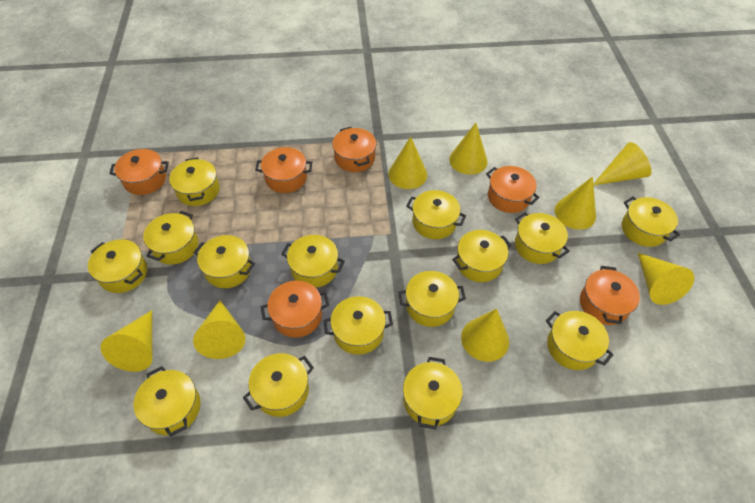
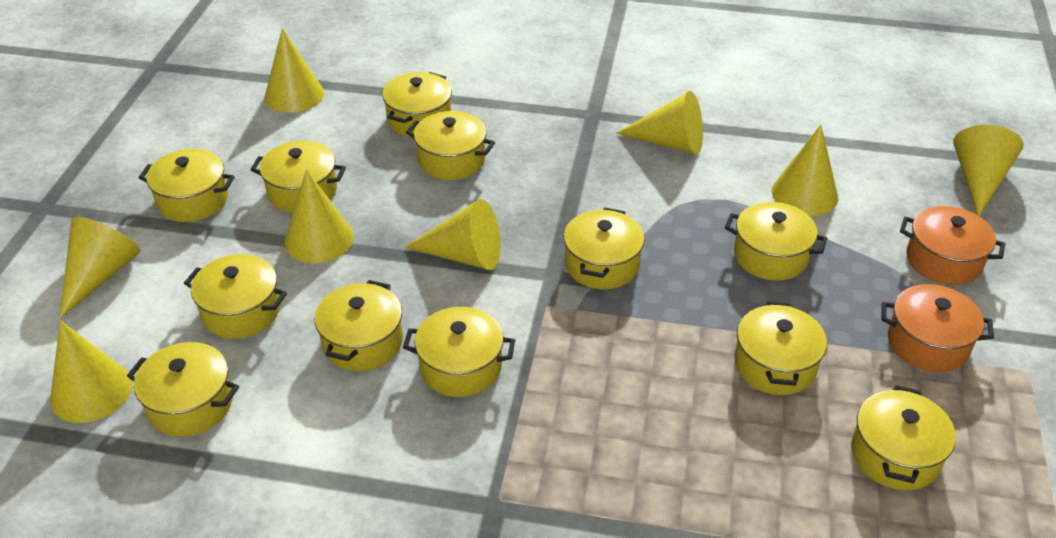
orange pot: 6 -> 2
yellow pot: 15 -> 12

